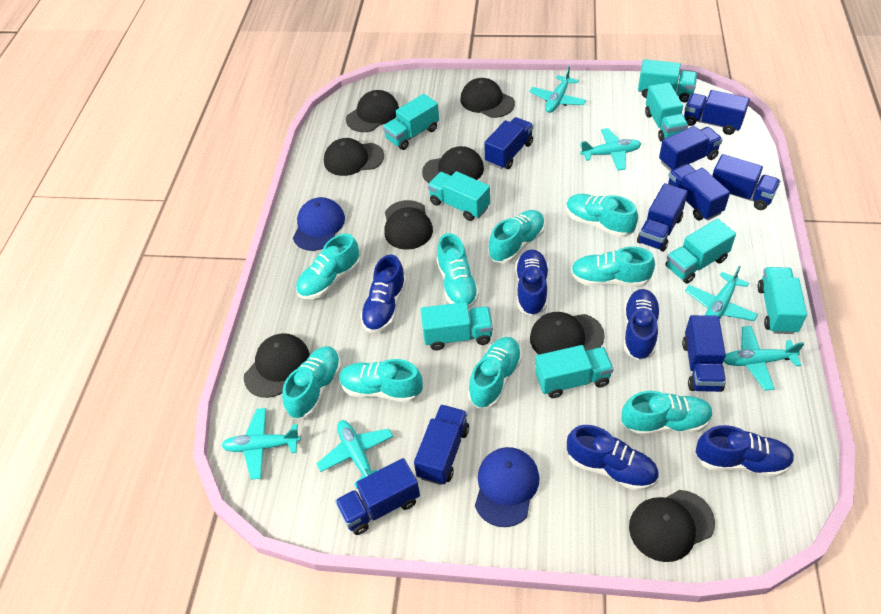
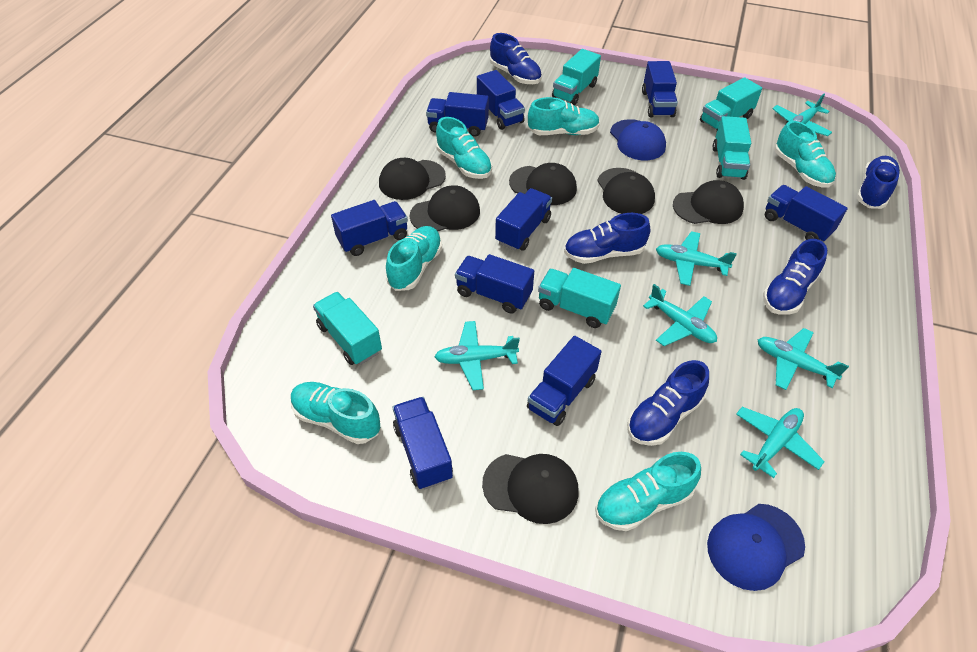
black cap: 8 -> 6
turquoise shoe: 9 -> 6
turquoise truck: 8 -> 5

